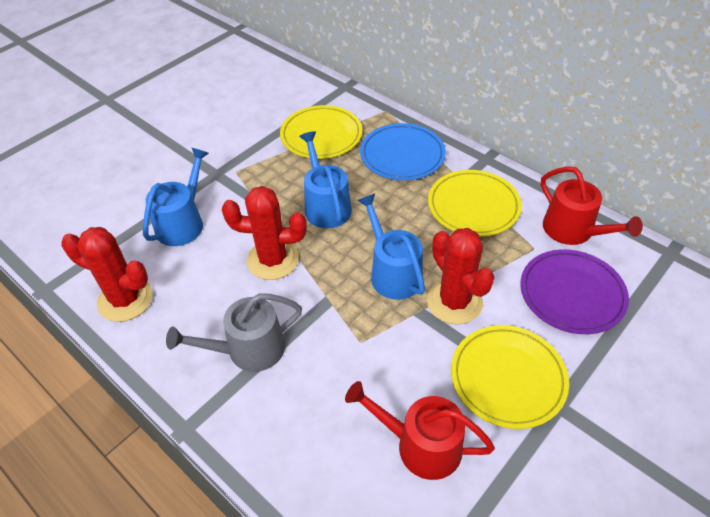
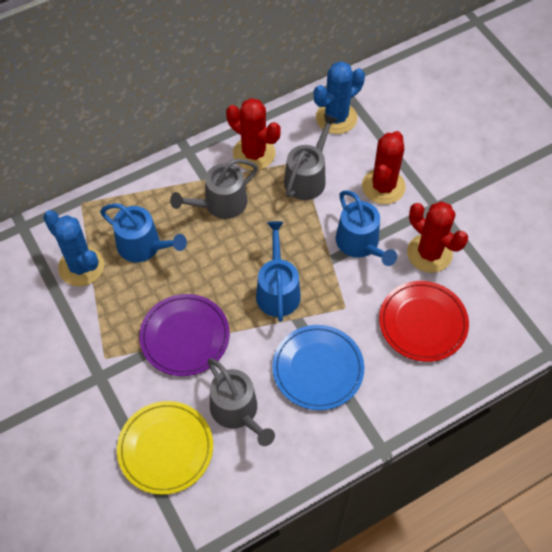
blue cactus: 0 -> 2
grey watering can: 1 -> 3
red plate: 0 -> 1
red watering can: 2 -> 0
yellow plate: 3 -> 1

